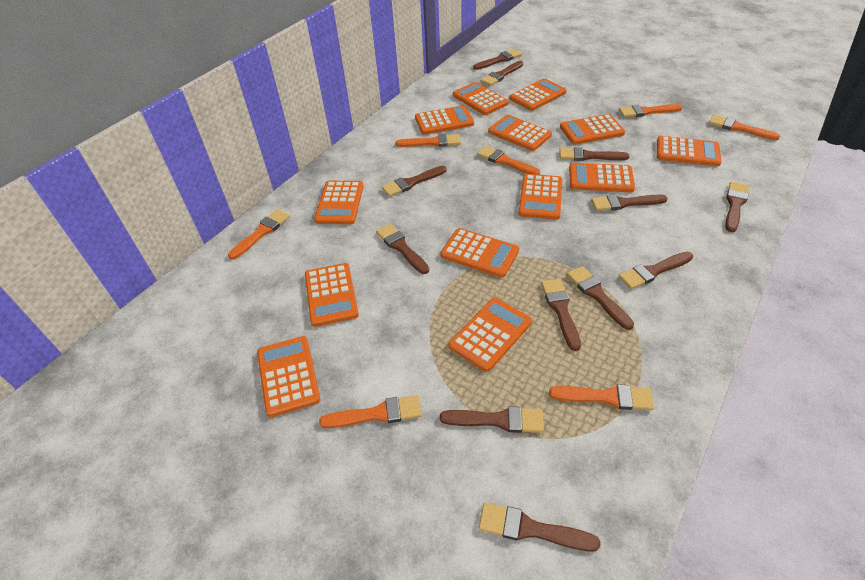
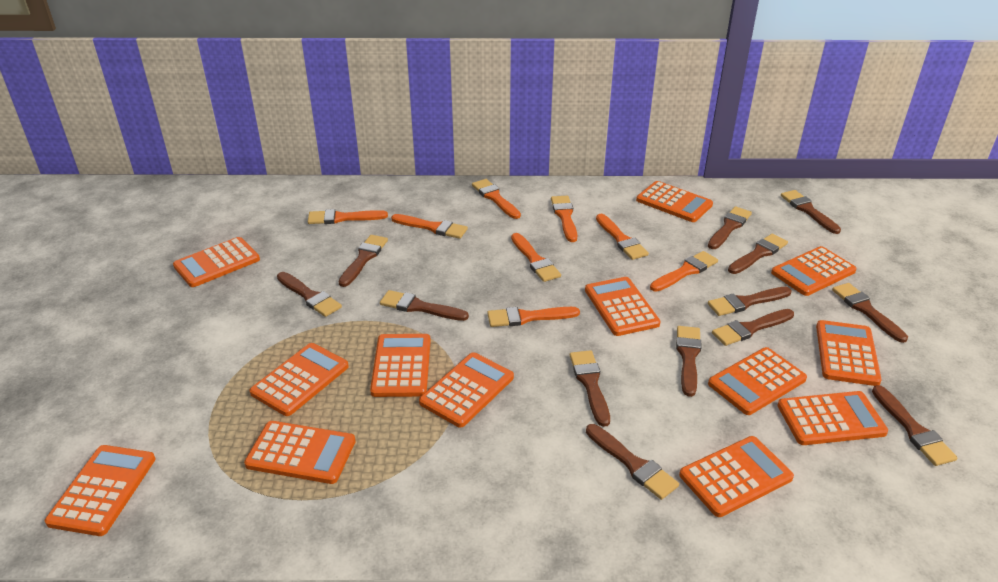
brown brush: 12 -> 13
orange brush: 7 -> 8

